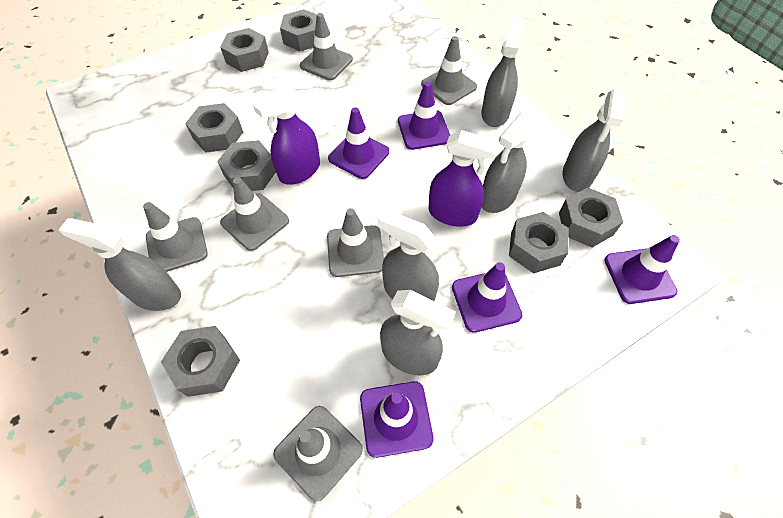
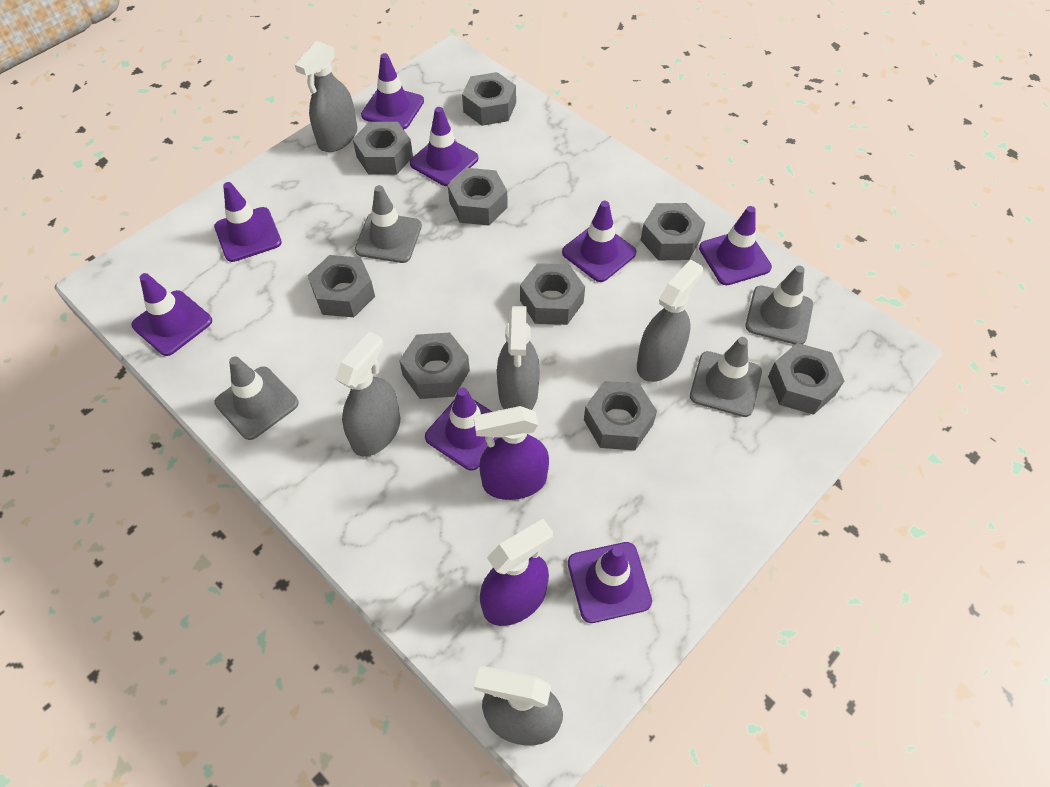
grey nut: 7 -> 9
grey spray bottle: 6 -> 5
grey traffic cone: 6 -> 4
purple traffic cone: 5 -> 8

